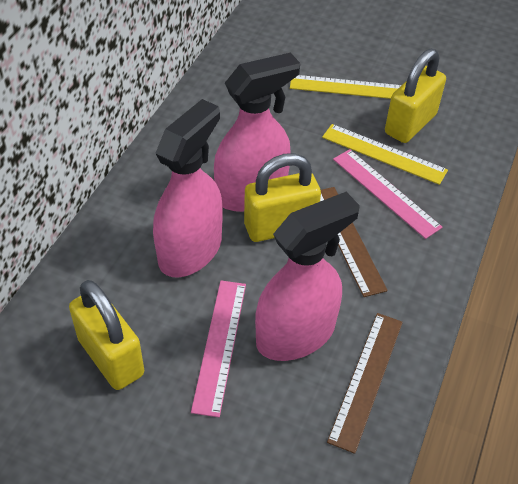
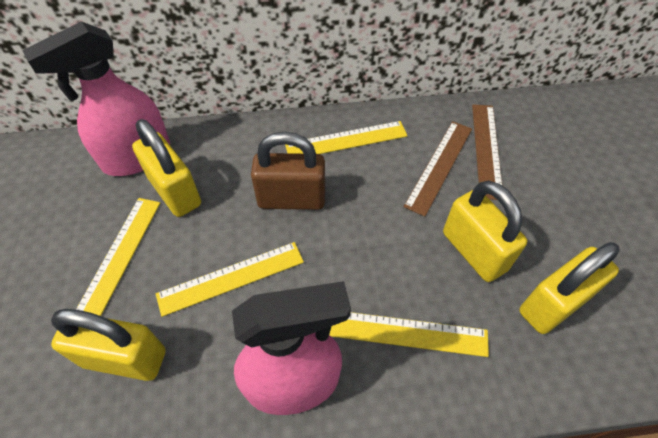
brown padlock: 0 -> 1
pink ruler: 2 -> 0
pink spray bottle: 3 -> 2
yellow padlock: 3 -> 4
yellow ruler: 2 -> 4

